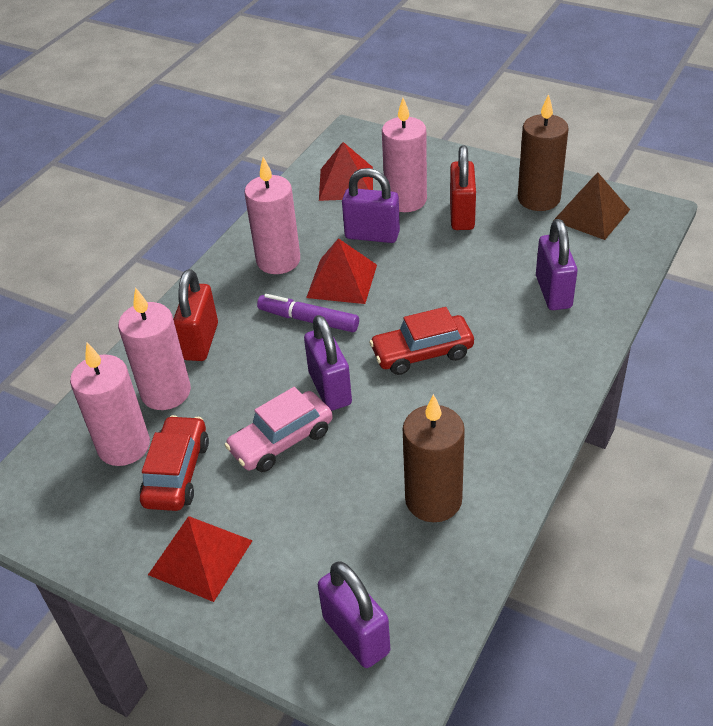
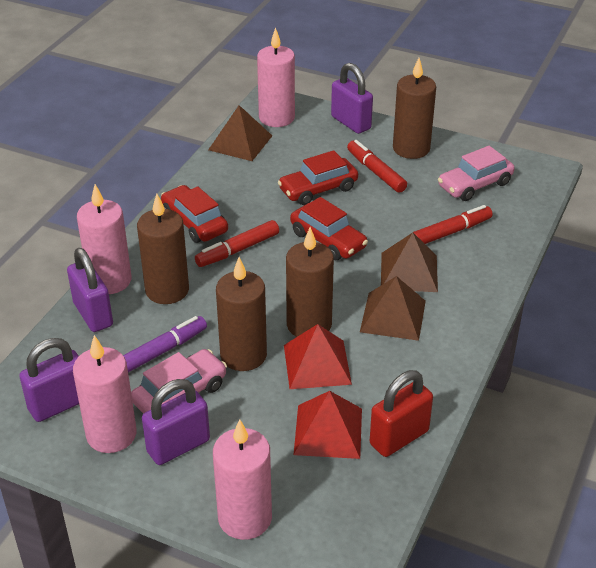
brown candle: 2 -> 4
brown pyramid: 1 -> 3
pink car: 1 -> 2
red car: 2 -> 3
red marker: 0 -> 3
red padlock: 2 -> 1
red pyramid: 3 -> 2

